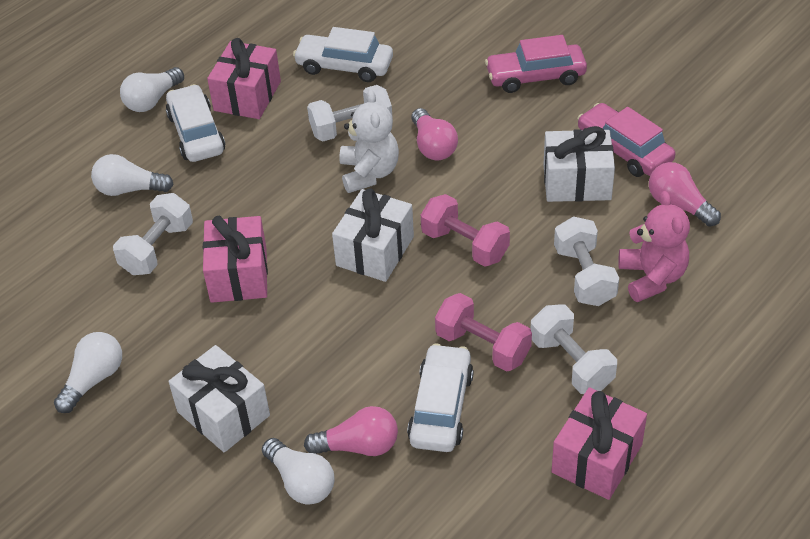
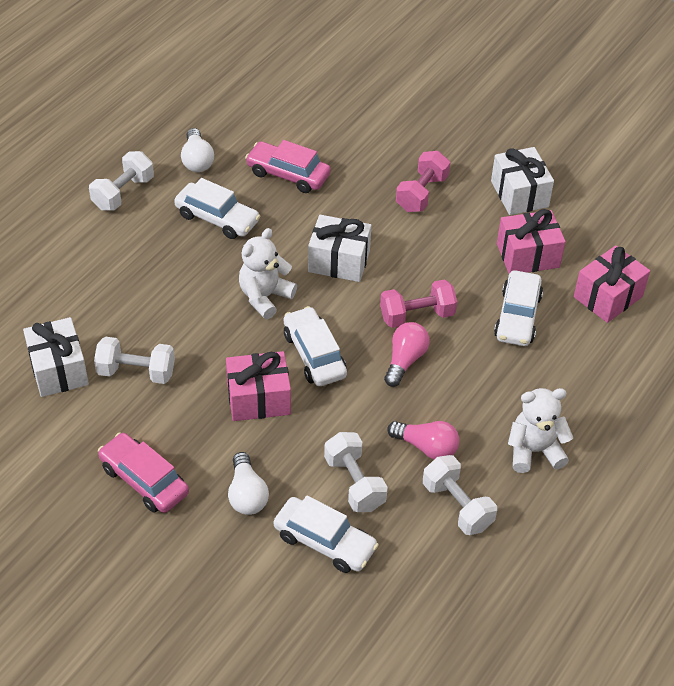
pink light bulb: 3 -> 2
pink teddy bear: 1 -> 0
white car: 3 -> 4
white light bulb: 4 -> 2
white teddy bear: 1 -> 2

